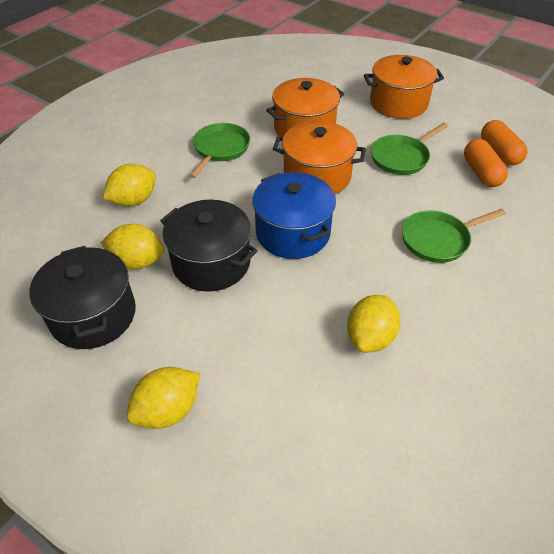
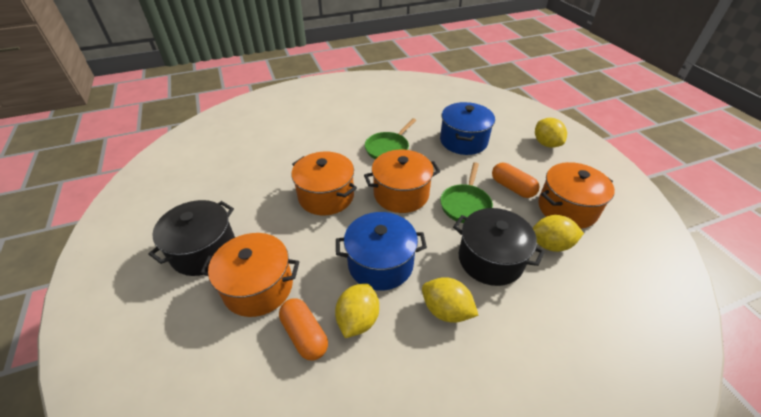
blue pot: 1 -> 2
green pan: 3 -> 2
orange pot: 3 -> 4

